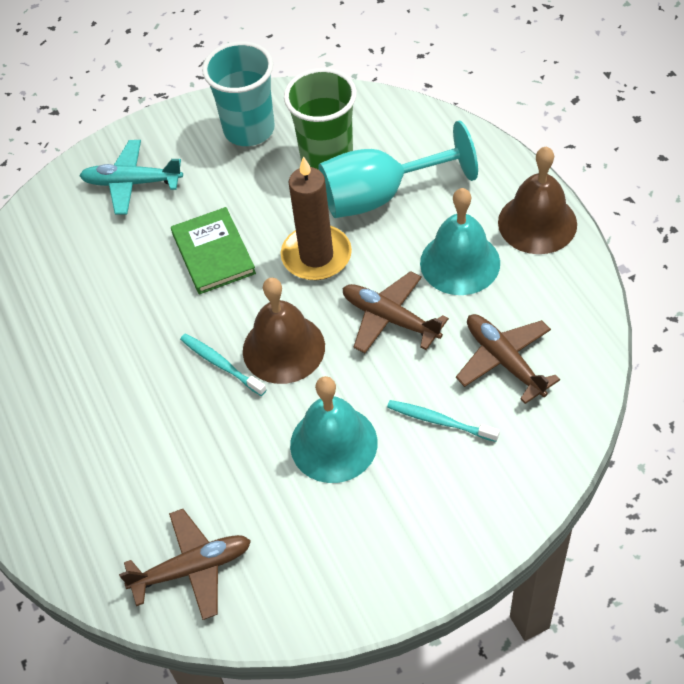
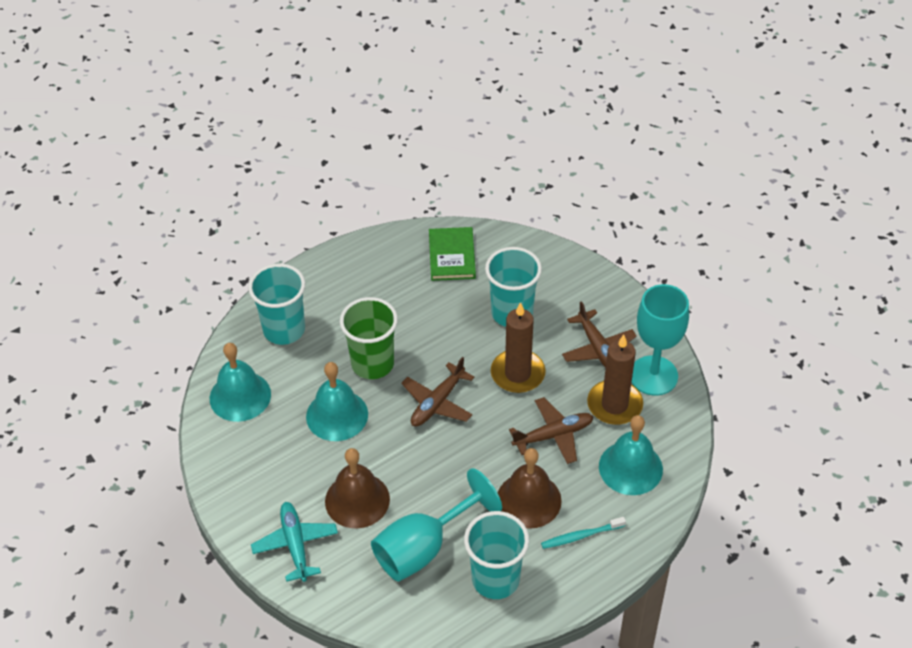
brown candle: 1 -> 2
turquoise bell: 2 -> 3
turquoise cup: 1 -> 3
turquoise goblet: 1 -> 2
turquoise toothbrush: 2 -> 1

